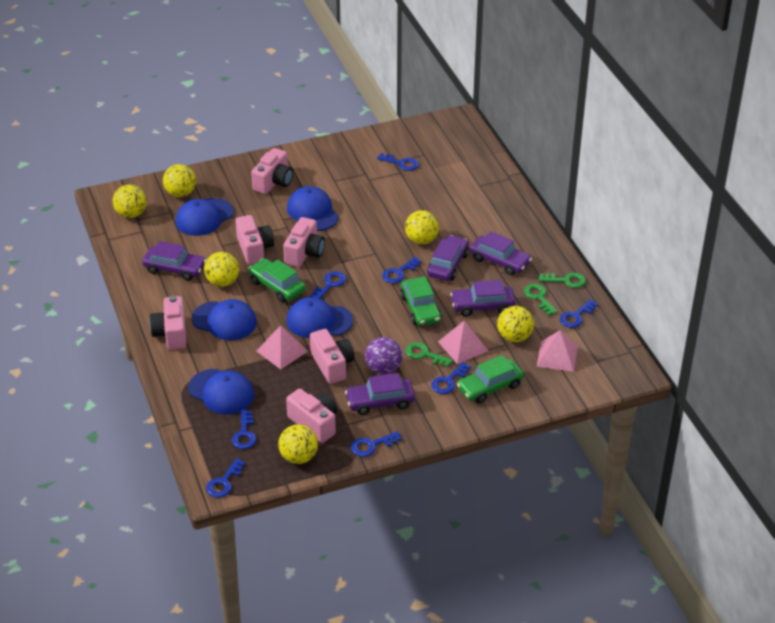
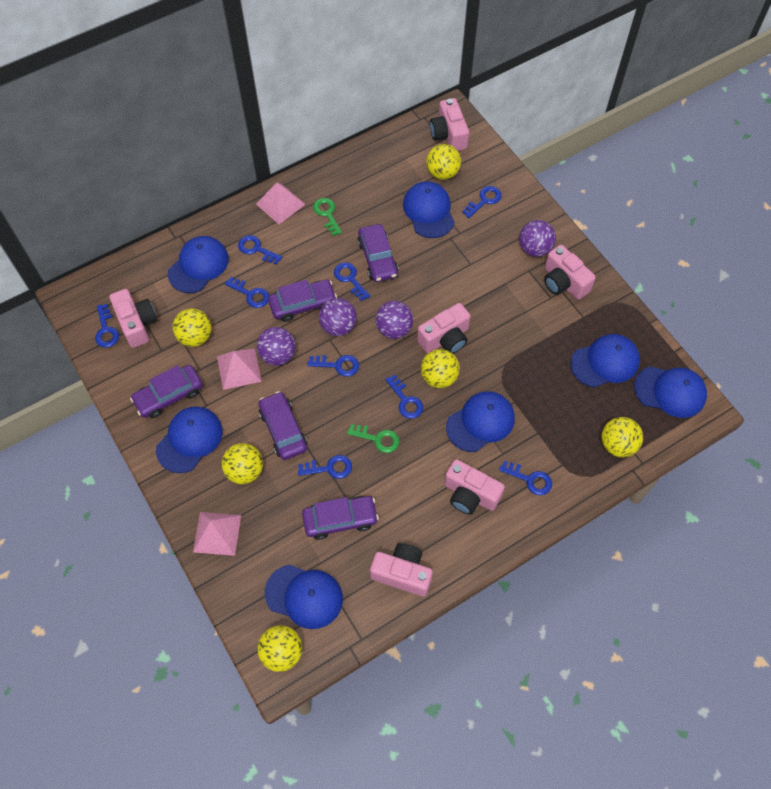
blue cap: 5 -> 7
blue key: 8 -> 9
green car: 3 -> 0
green key: 3 -> 2
purple ball: 1 -> 4

